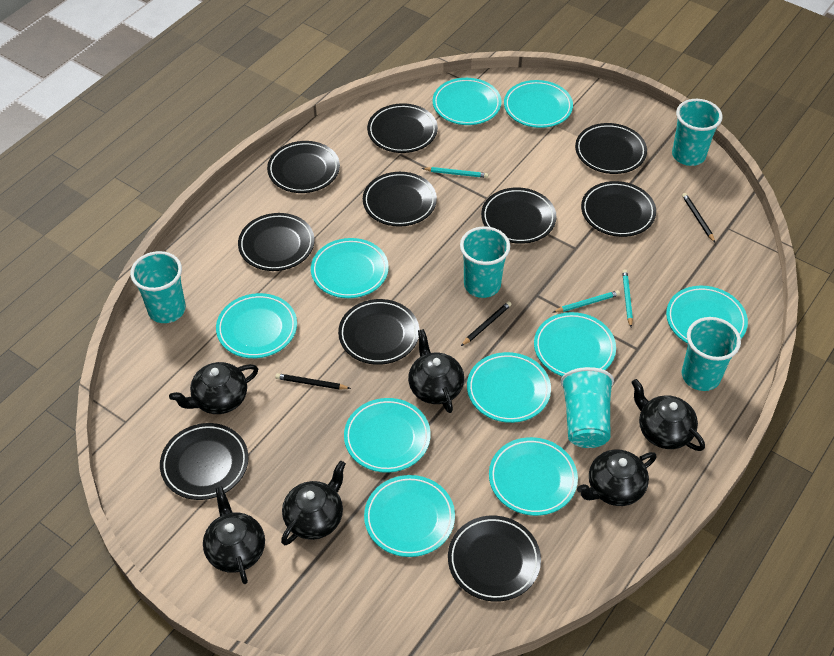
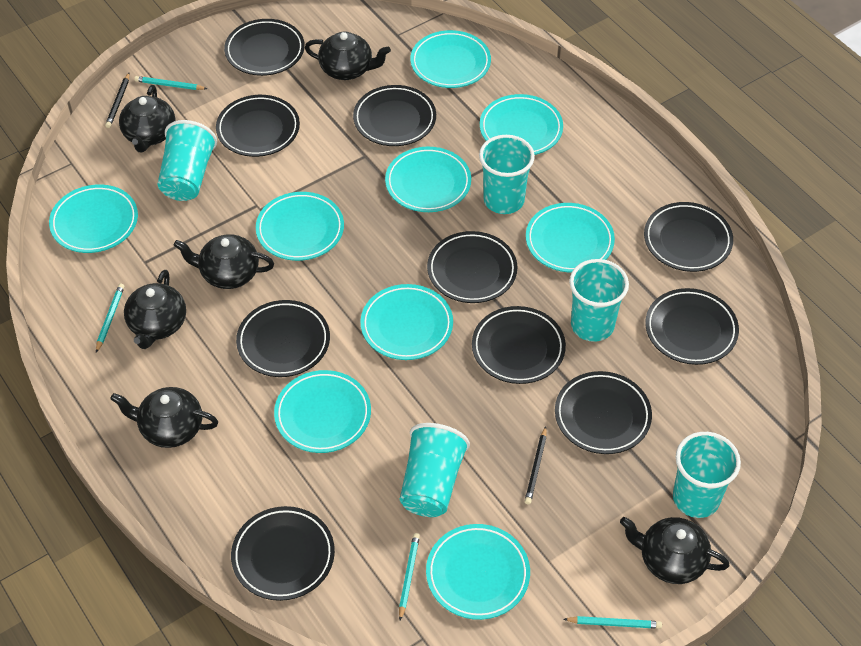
black pencil: 3 -> 2
turquoise pencil: 3 -> 4
turquoise plate: 10 -> 9

